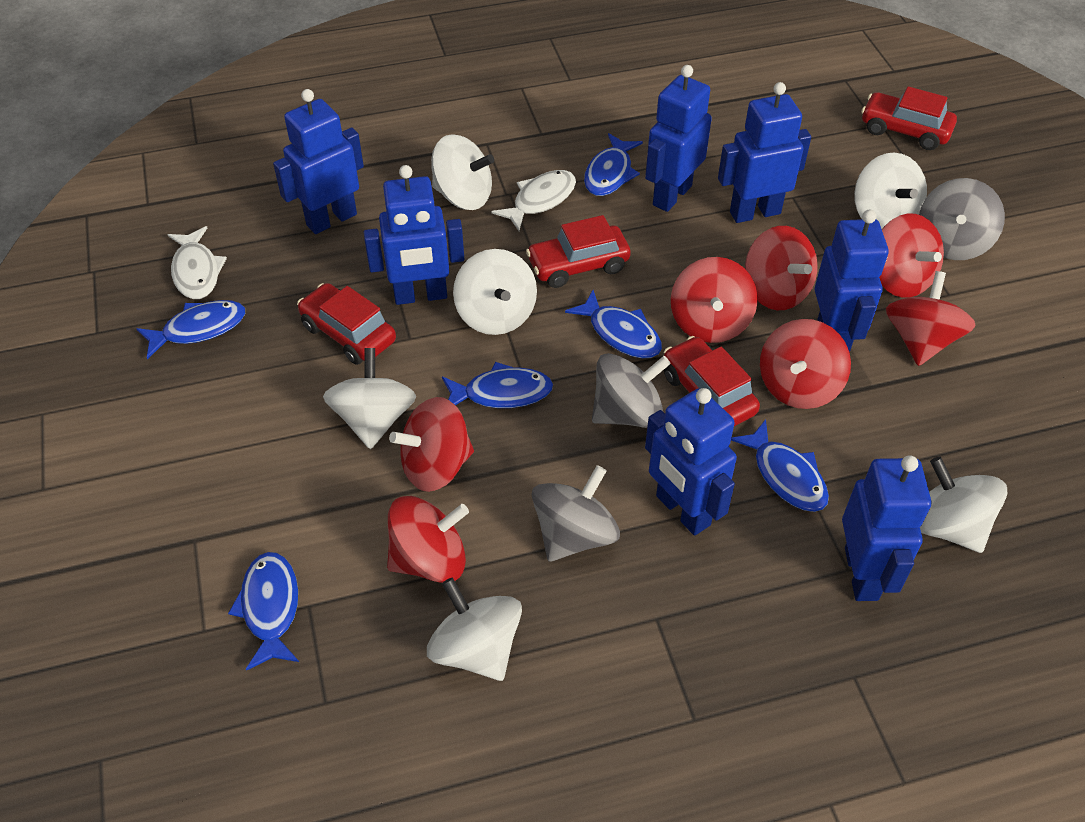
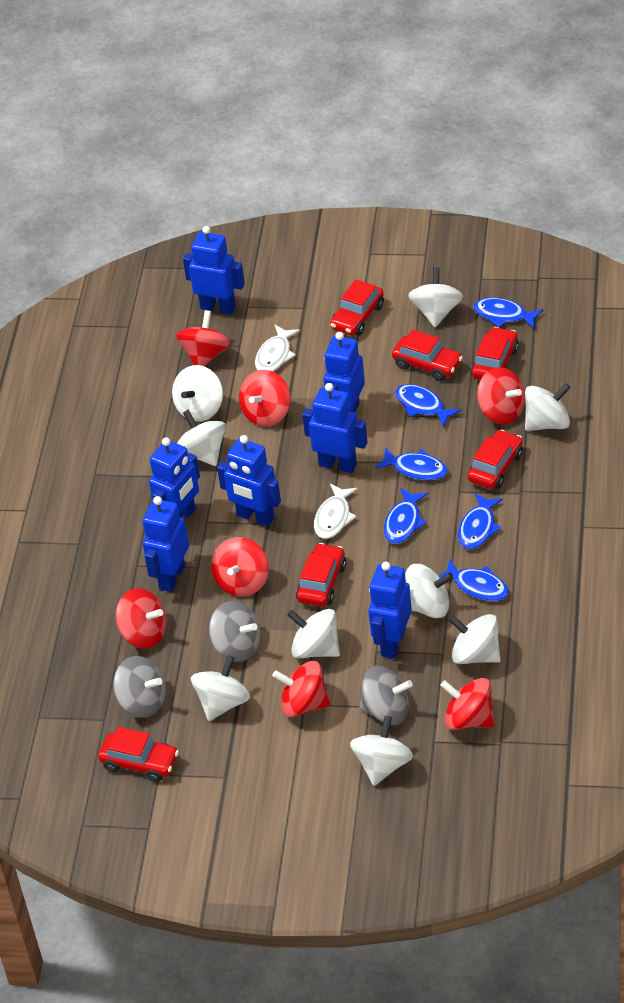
red car: 4 -> 6
white spinning top: 6 -> 9

